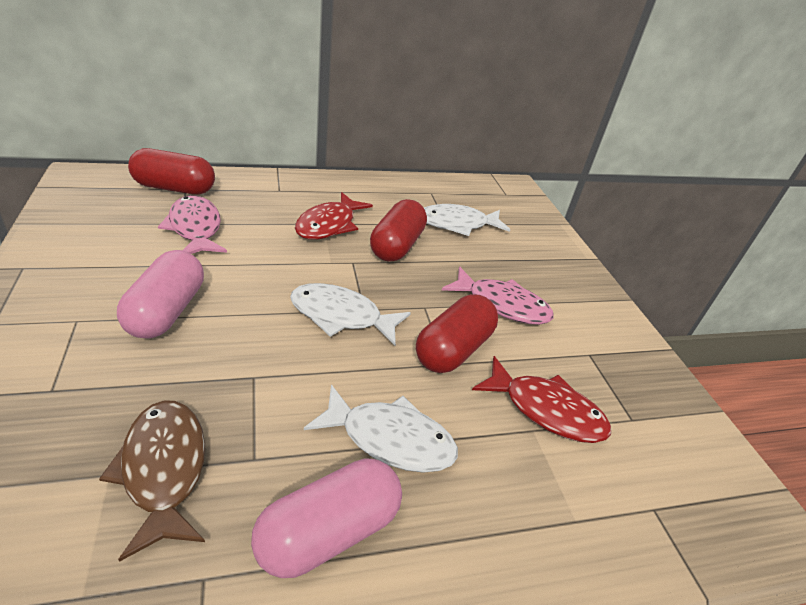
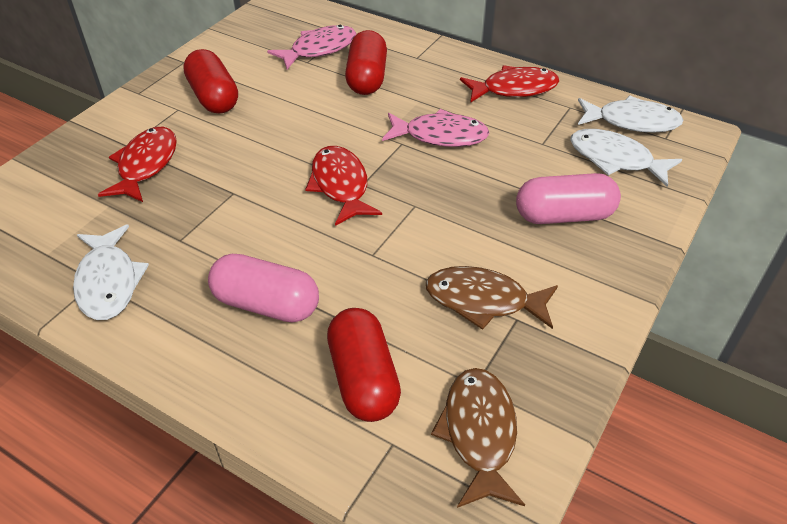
brown fish: 1 -> 2
red fish: 2 -> 3

